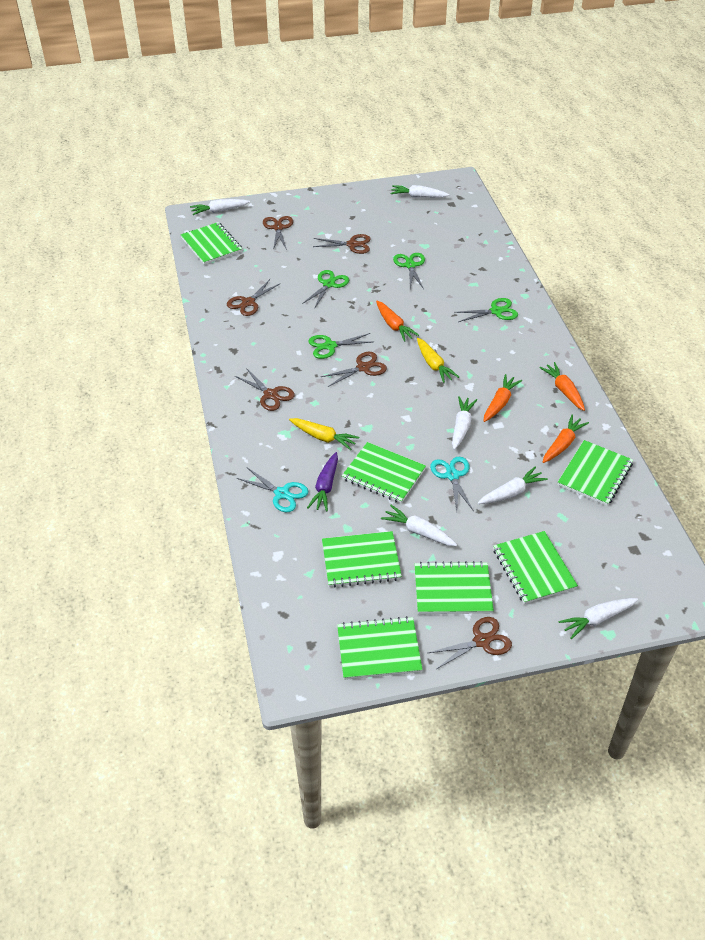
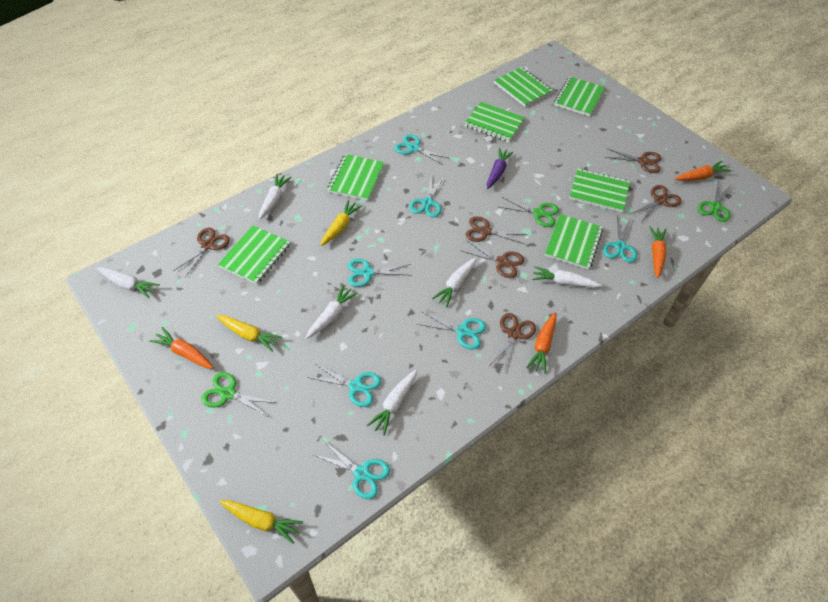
green scissors: 4 -> 3
turquoise scissors: 2 -> 7
yellow carrot: 2 -> 3

